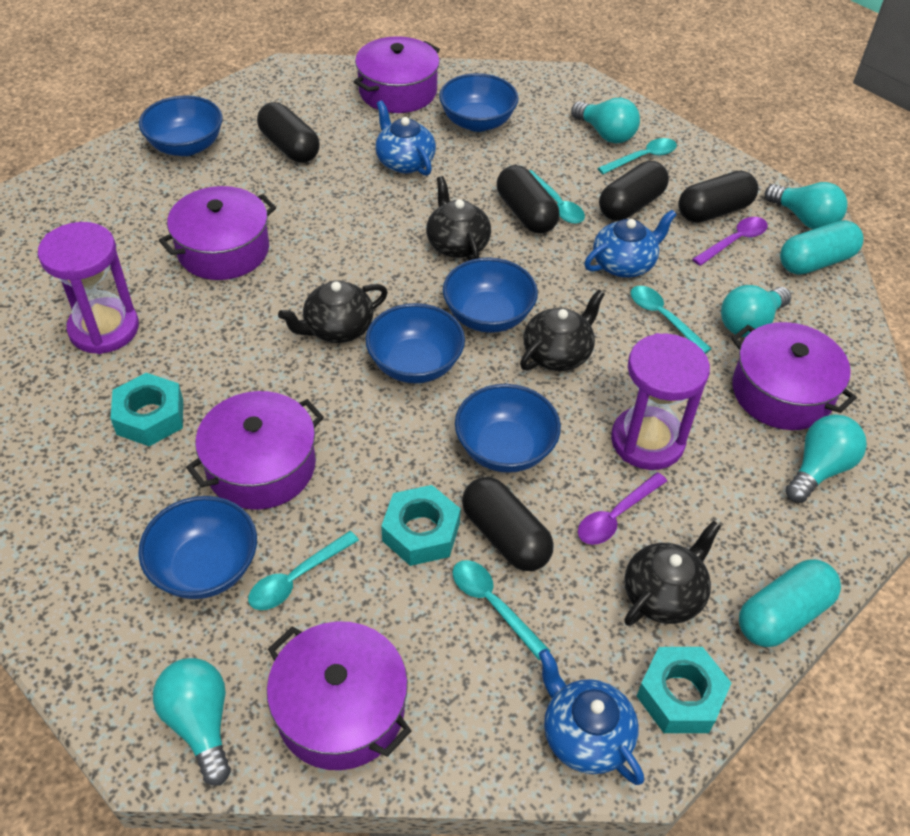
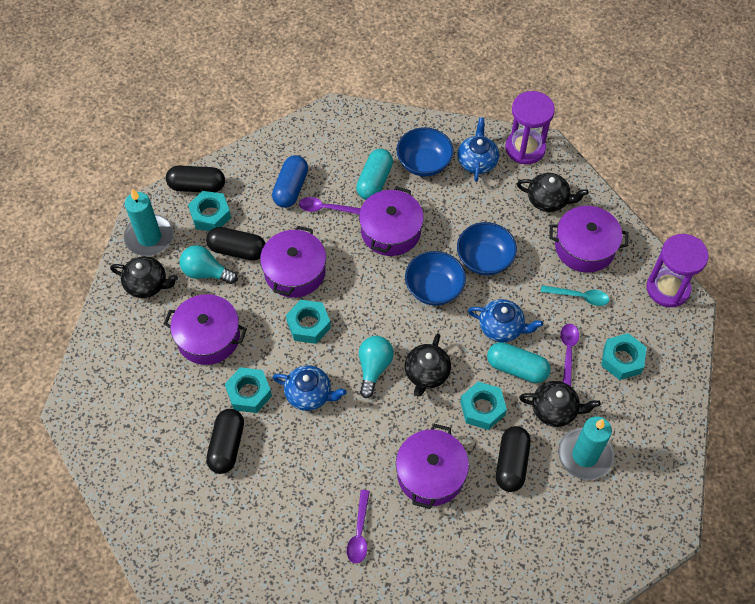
black capsule: 5 -> 4
blue bowl: 6 -> 3
blue capsule: 0 -> 1
purple spoon: 2 -> 3
turquoise candle: 0 -> 2
turquoise light bulb: 5 -> 2
turquoise nut: 3 -> 5
turquoise spoon: 5 -> 1

